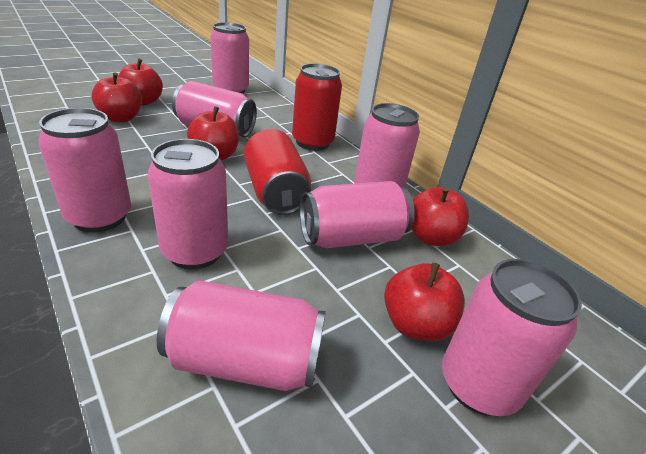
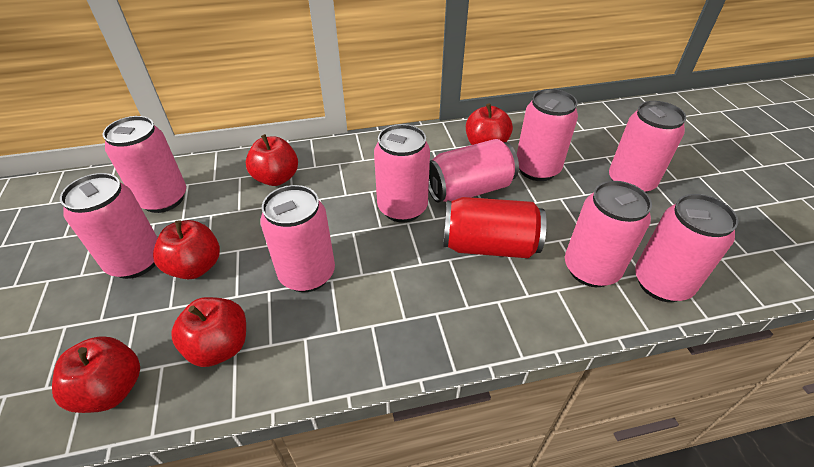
pink can: 8 -> 9
red can: 2 -> 1

